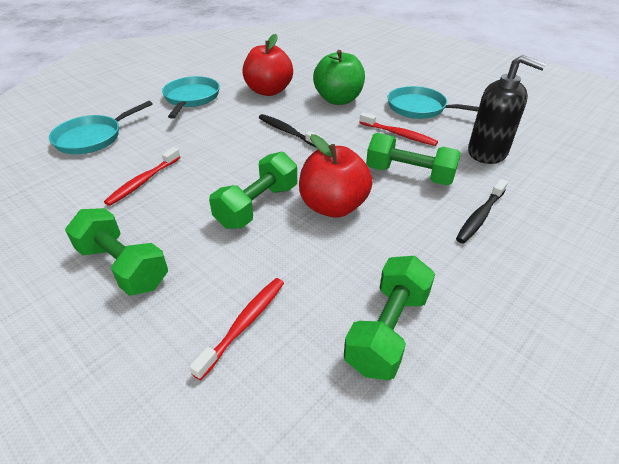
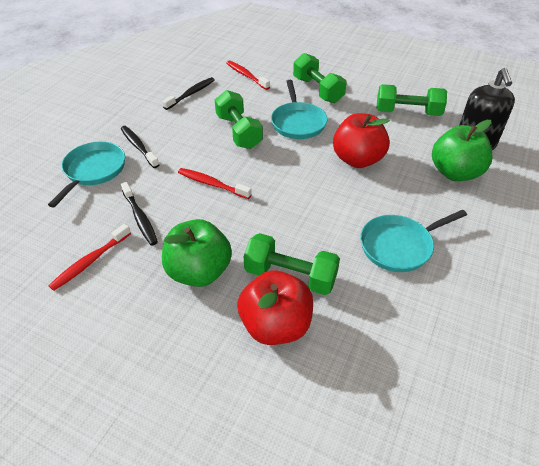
black toothbrush: 2 -> 3
green apple: 1 -> 2

